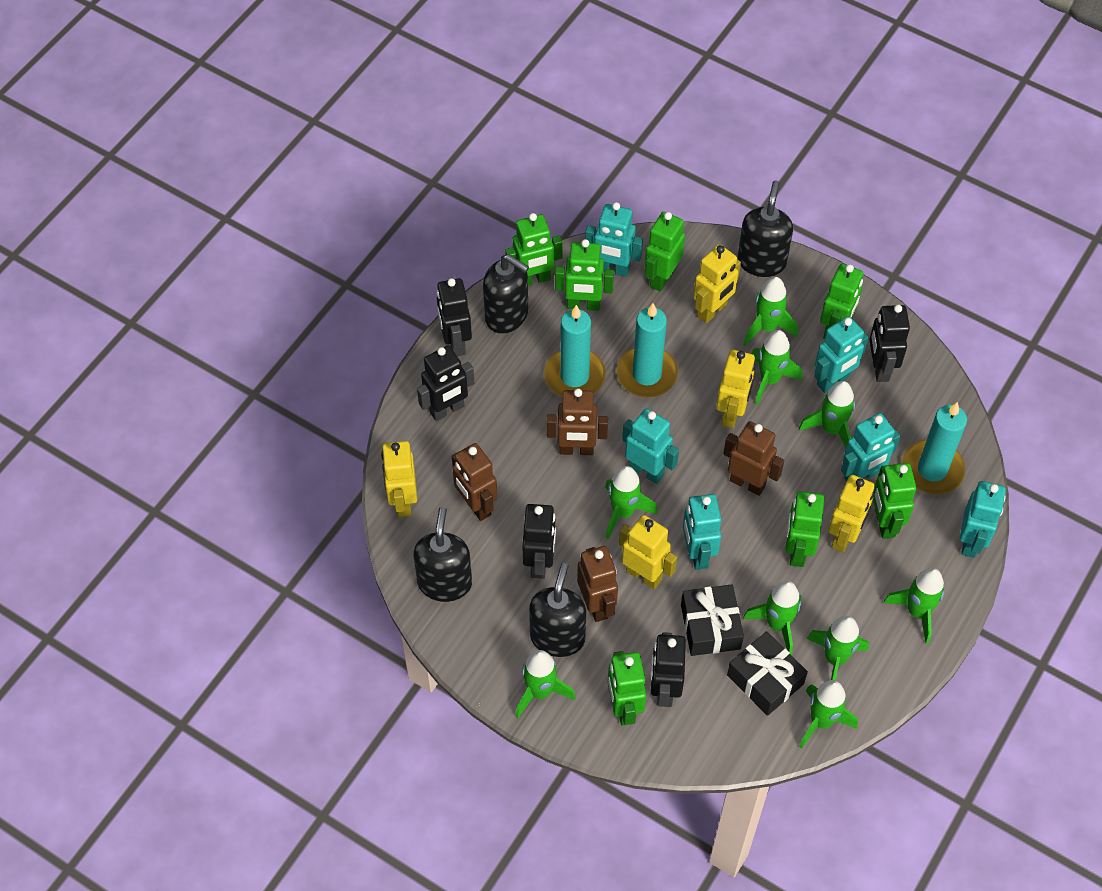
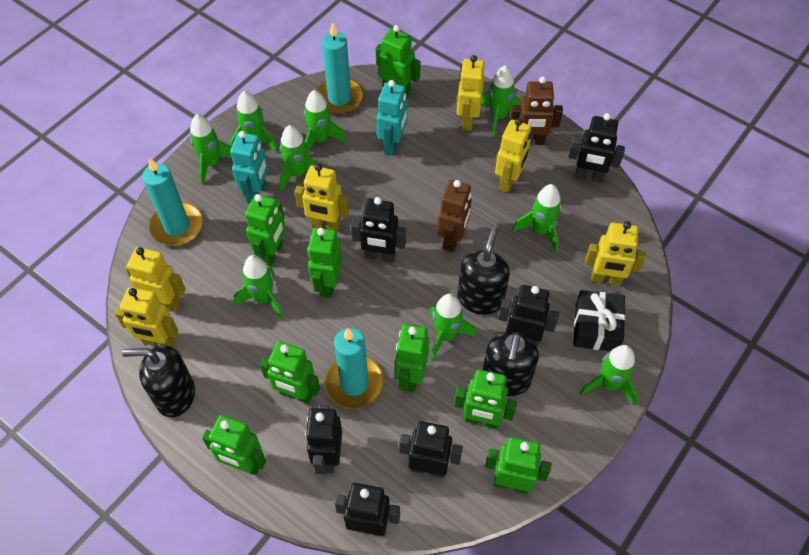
black gift: 2 -> 1
black robot: 5 -> 6
black soap dispenser: 4 -> 3
brown robot: 4 -> 2
green robot: 7 -> 8
turquoise robot: 6 -> 2
yellow robot: 5 -> 6

